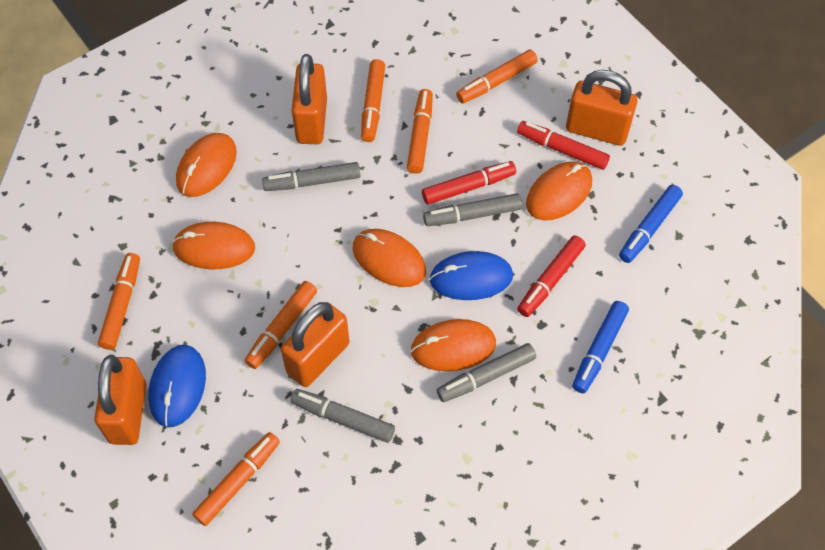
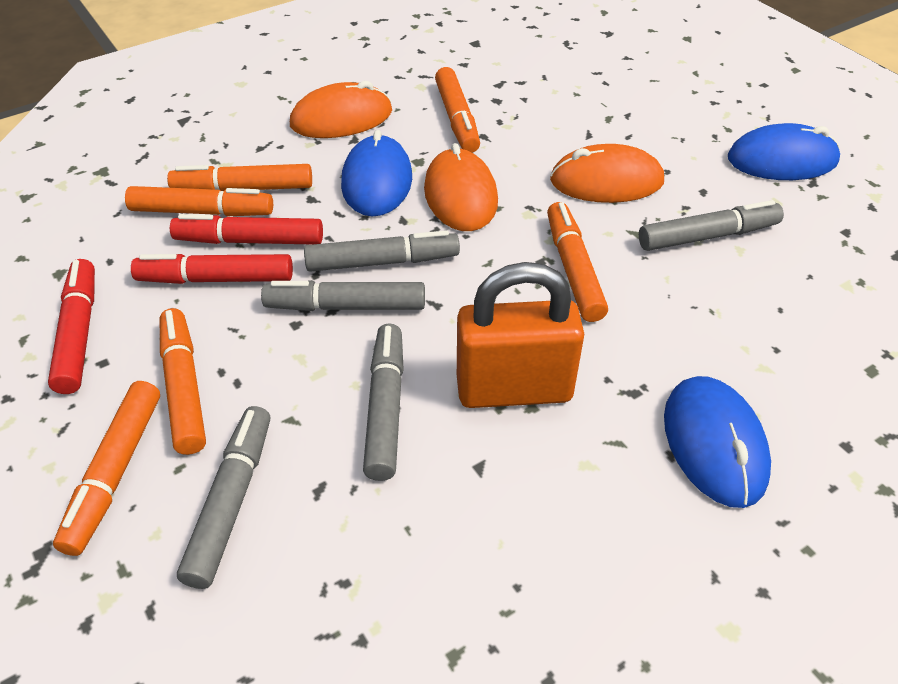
blue marker: 2 -> 0
blue mouse: 2 -> 3
grey marker: 4 -> 5
orange mouse: 5 -> 3
orange padlock: 4 -> 1

